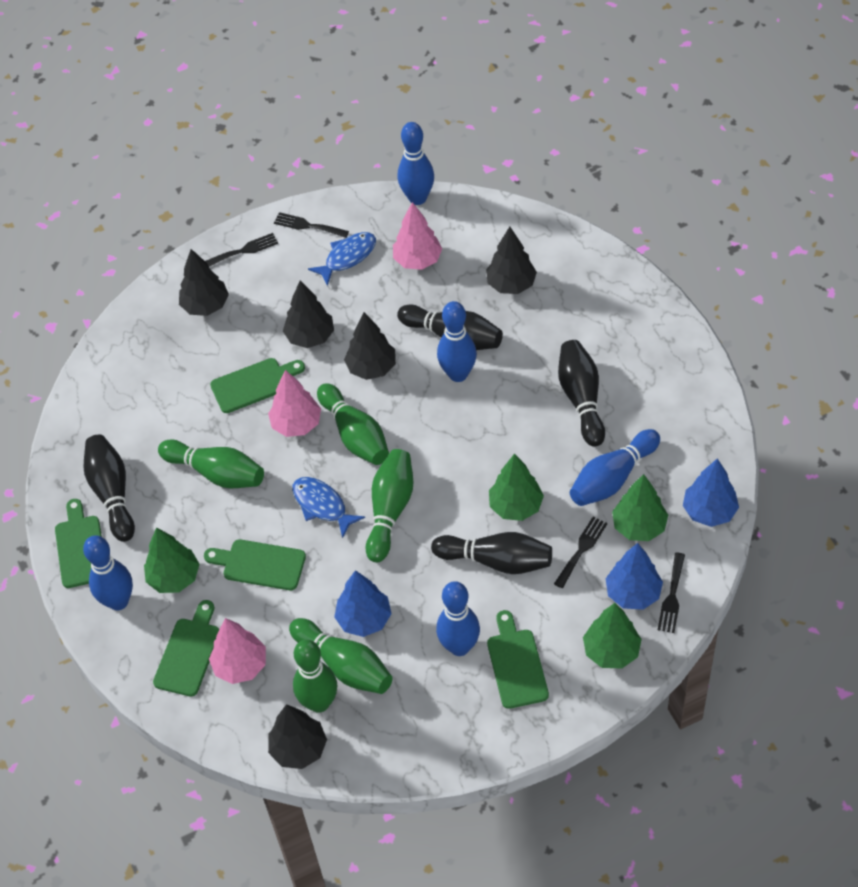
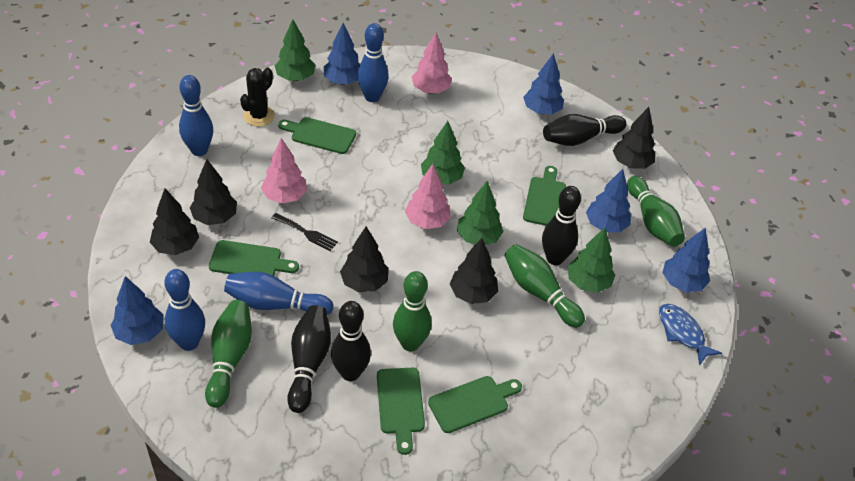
black cactus: 0 -> 1
black fork: 4 -> 1
blue bowling pin: 5 -> 4
blue fish: 2 -> 1
blue tree: 3 -> 5
green bowling pin: 5 -> 4

